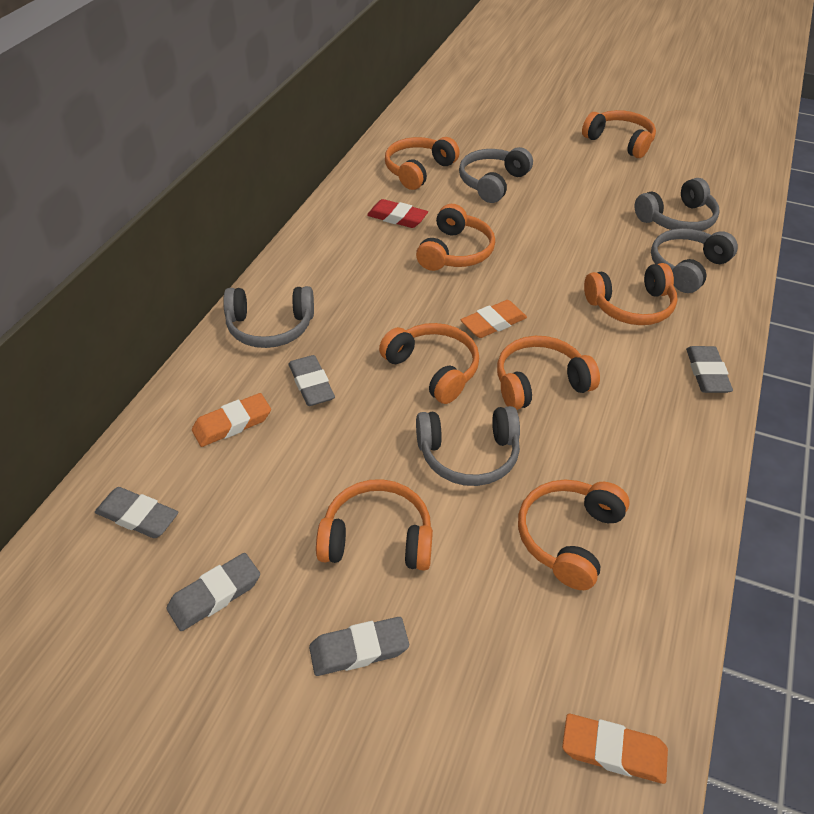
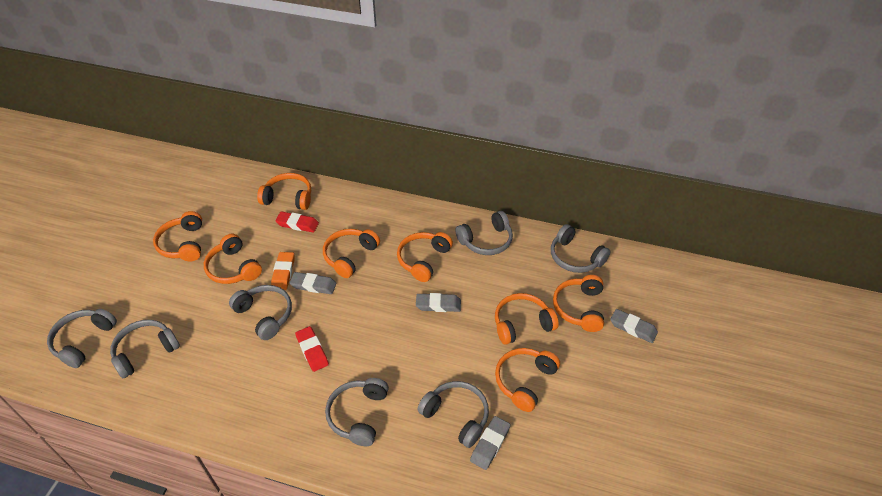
grey eraser: 5 -> 4
grey headphones: 5 -> 7
orange eraser: 3 -> 1
red eraser: 1 -> 2

